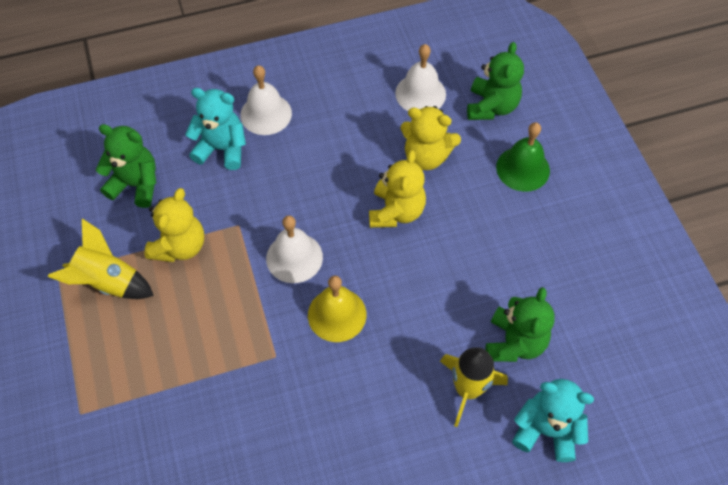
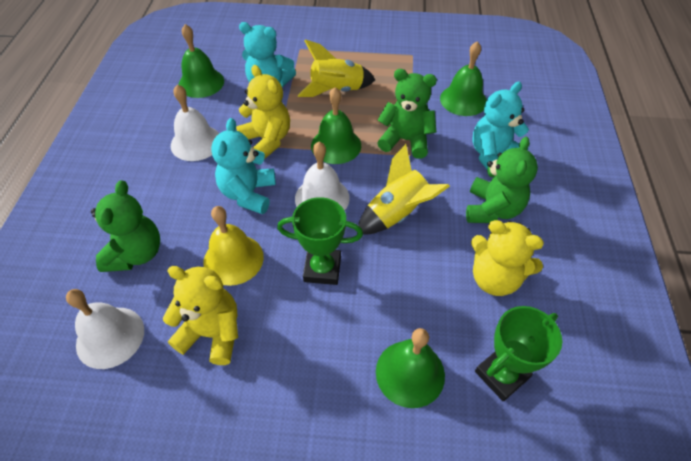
green bell: 1 -> 4
green trophy: 0 -> 2
turquoise teddy bear: 2 -> 3

